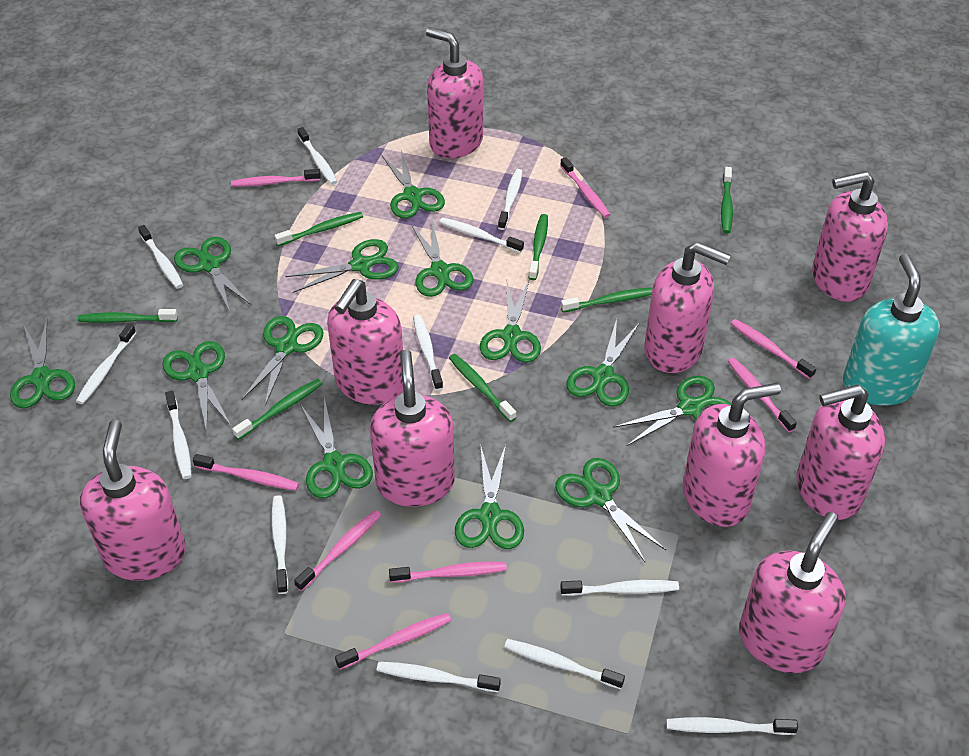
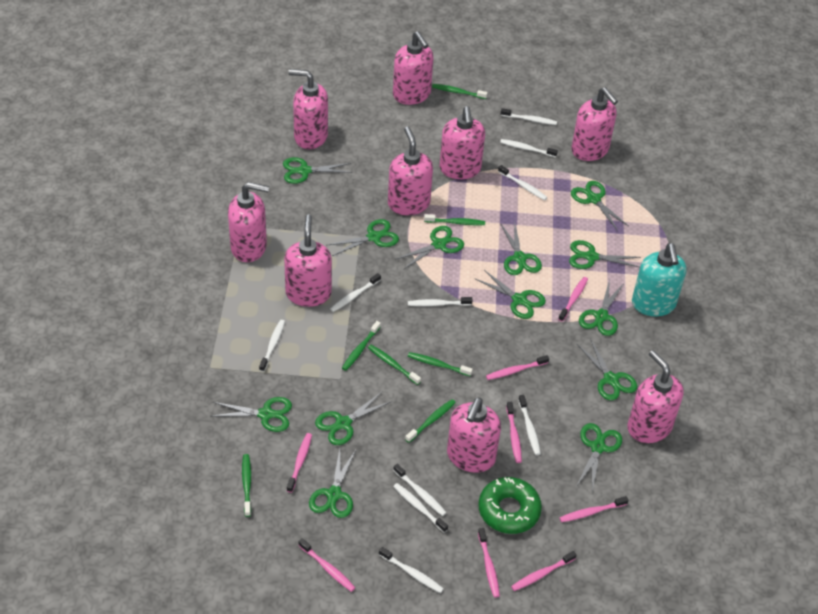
green donut: 0 -> 1
white toothbrush: 12 -> 10

